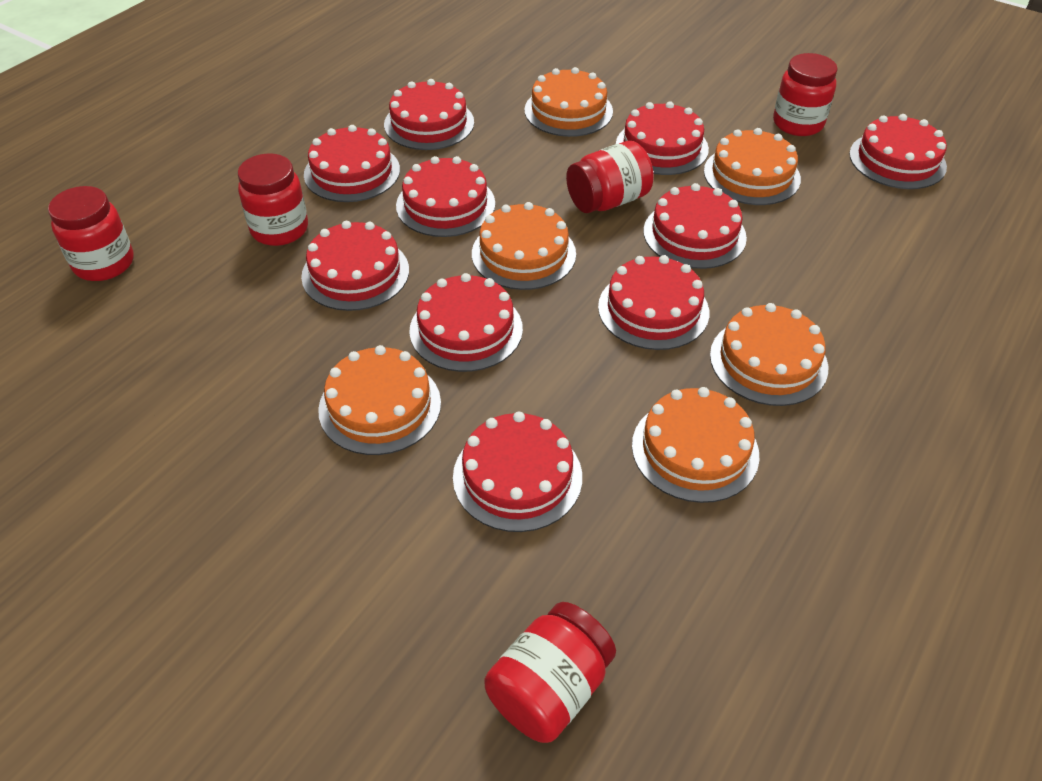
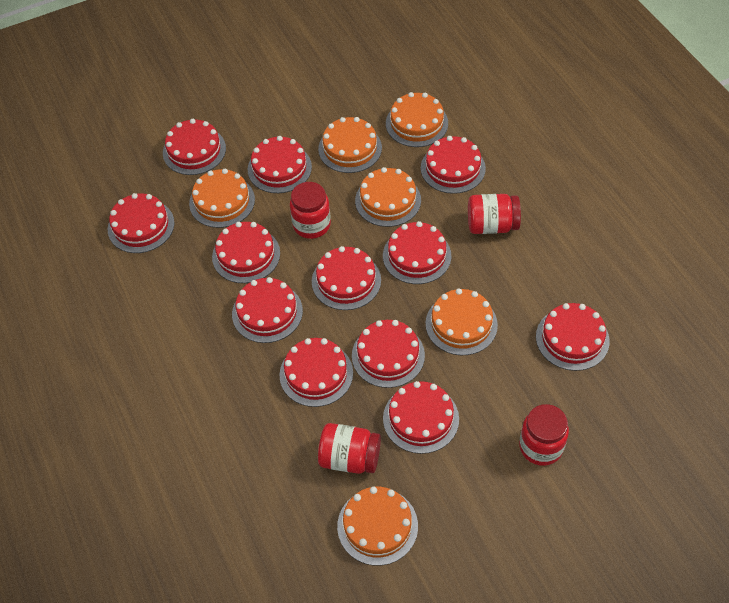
red cake: 10 -> 12
red jar: 5 -> 4

